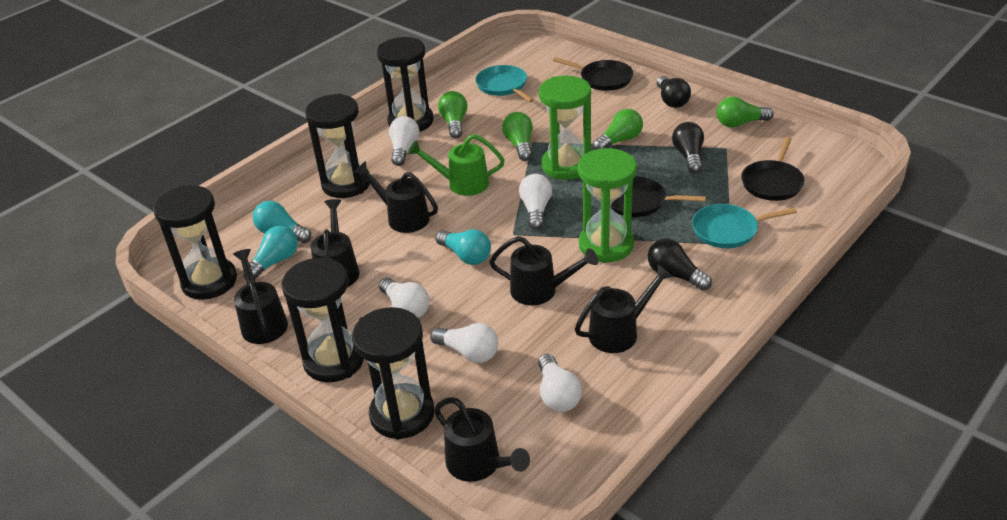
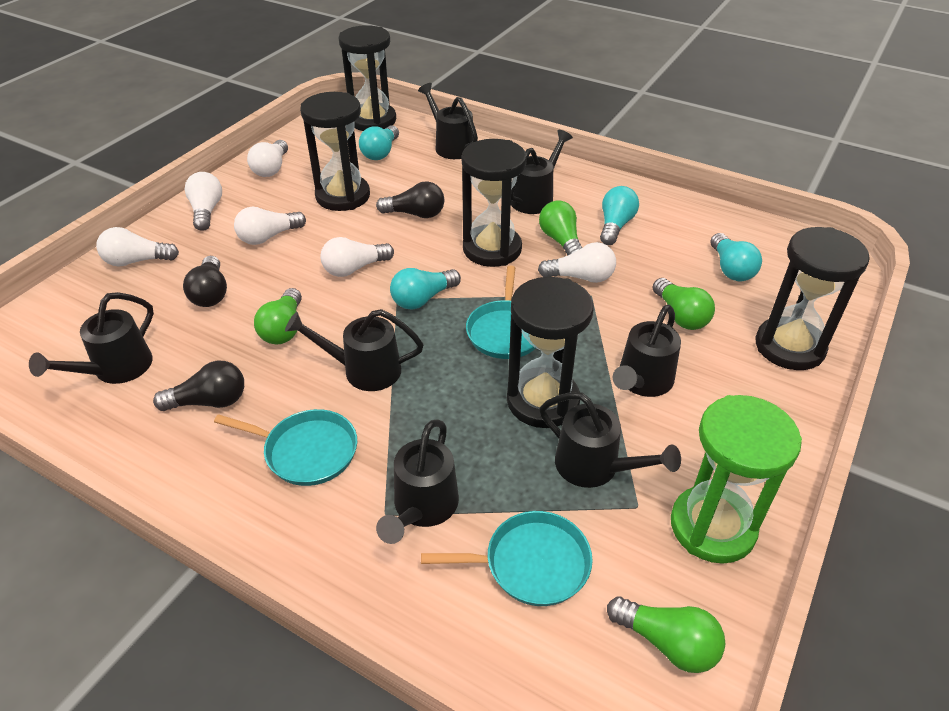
black pan: 3 -> 0
black watering can: 6 -> 7
green hourglass: 2 -> 1
green watering can: 1 -> 0
turquoise light bulb: 3 -> 4
turquoise pan: 2 -> 3
white light bulb: 5 -> 6

